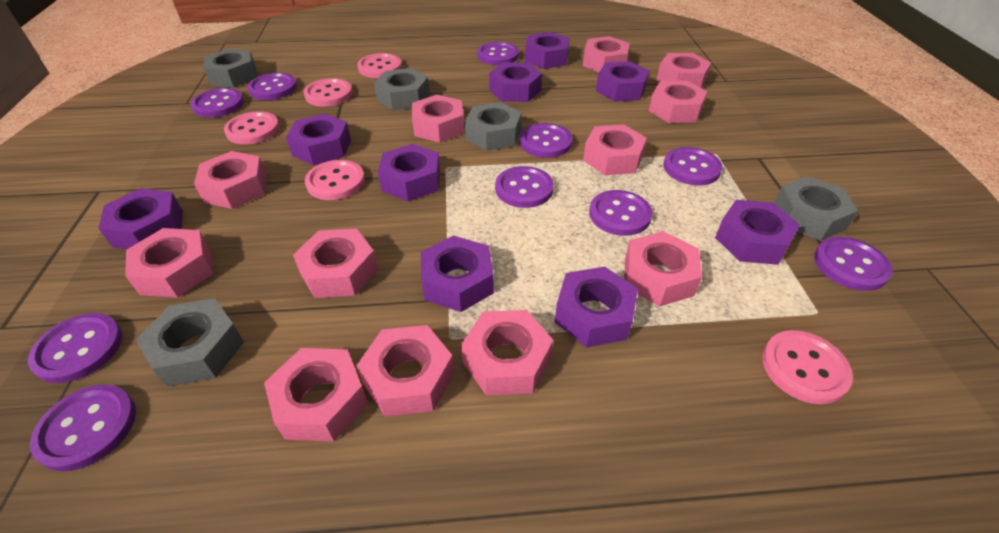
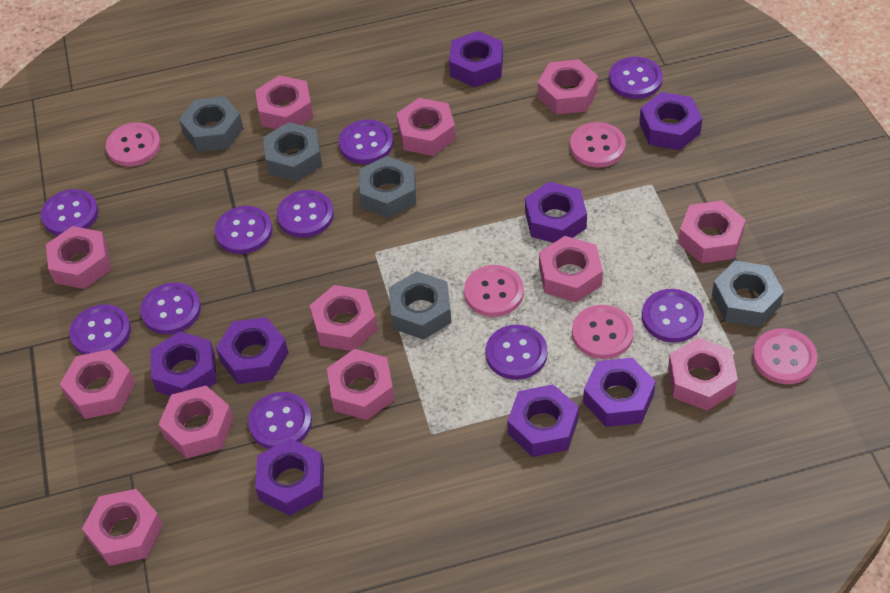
purple nut: 9 -> 8

